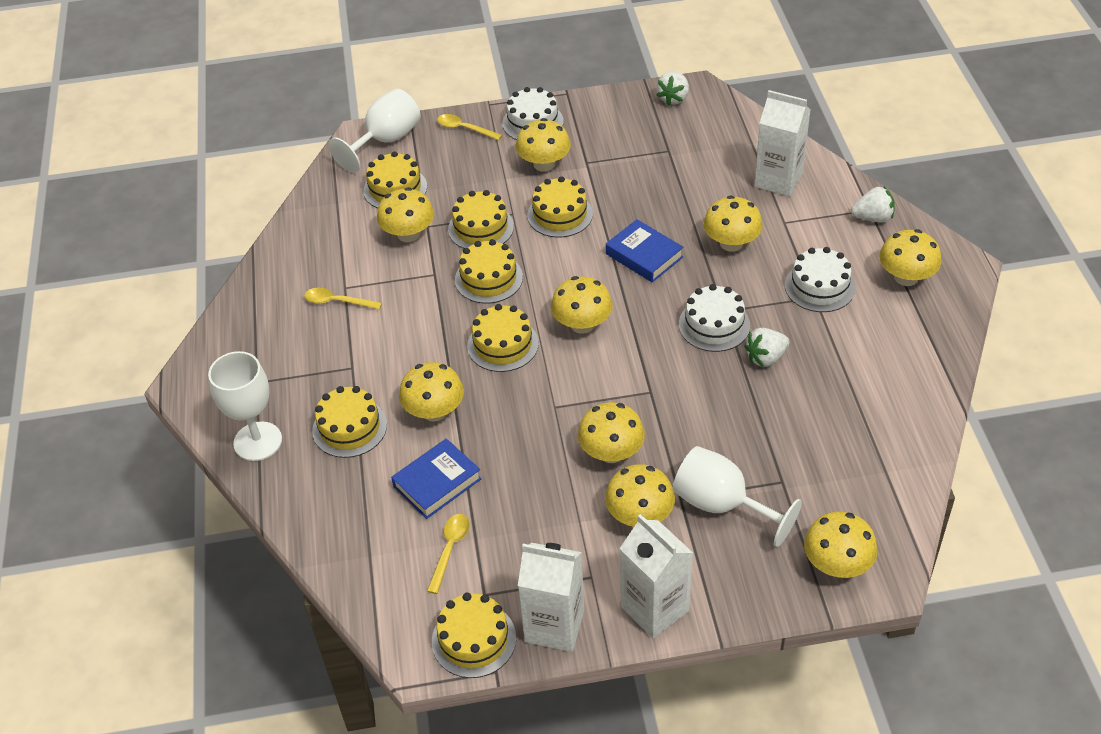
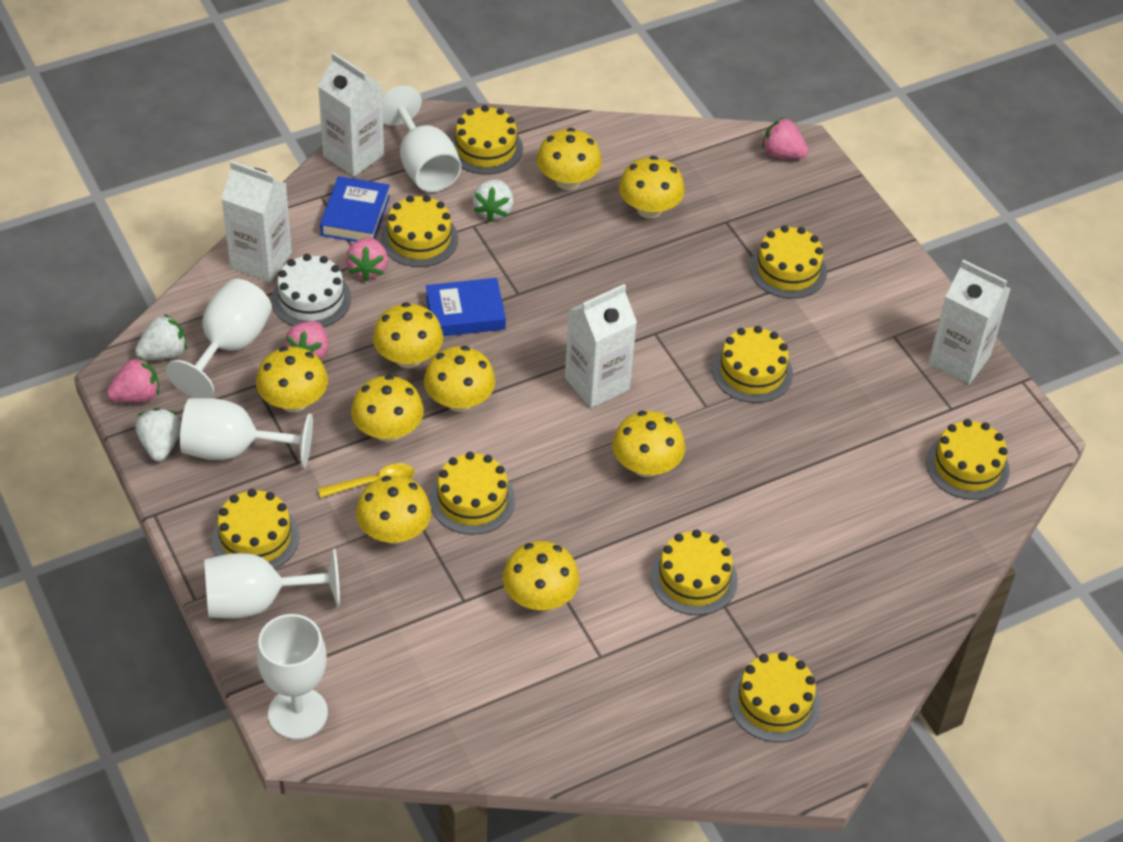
pink strawberry: 0 -> 4
white cake: 3 -> 1
white carton: 3 -> 4
white goblet: 3 -> 5
yellow cake: 7 -> 9
yellow spoon: 3 -> 1

